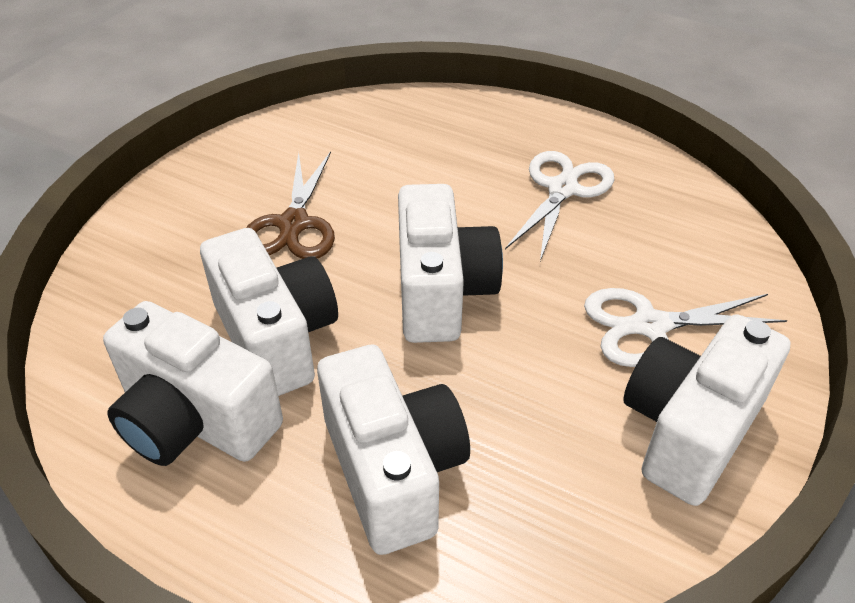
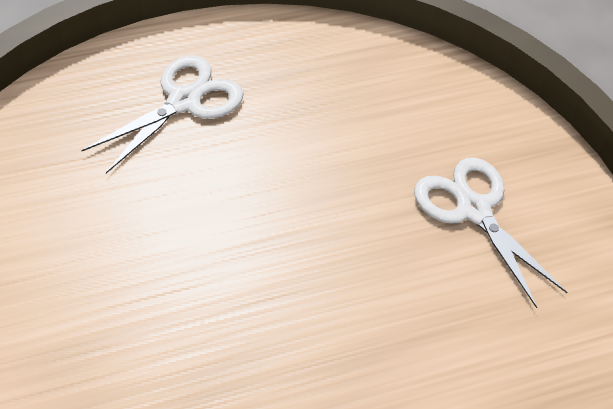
brown scissors: 1 -> 0
white camera: 5 -> 0

